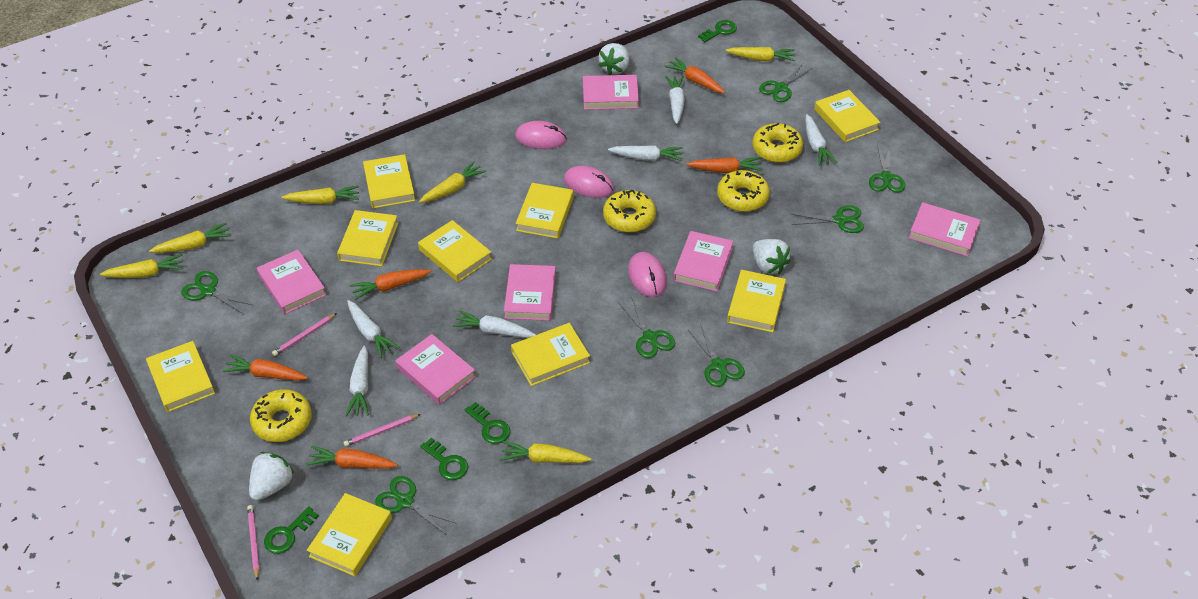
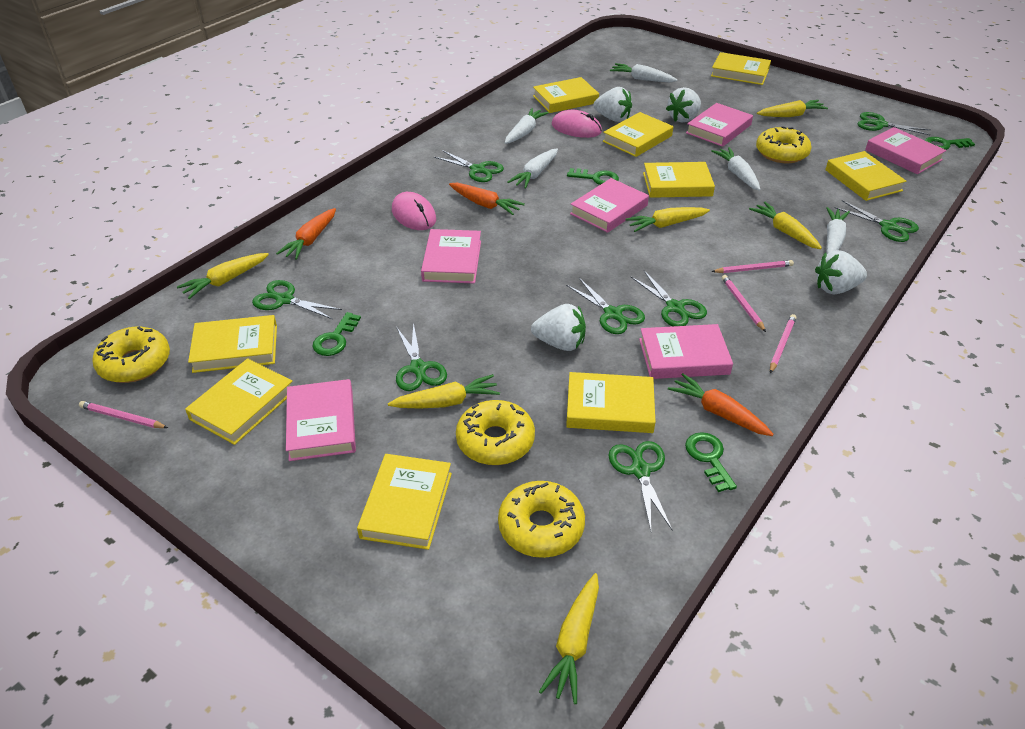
green scissors: 7 -> 8
orange carrot: 5 -> 3
pink mouse: 3 -> 2
pink pencil: 3 -> 4
white carrot: 6 -> 5
white strawberry: 3 -> 4

